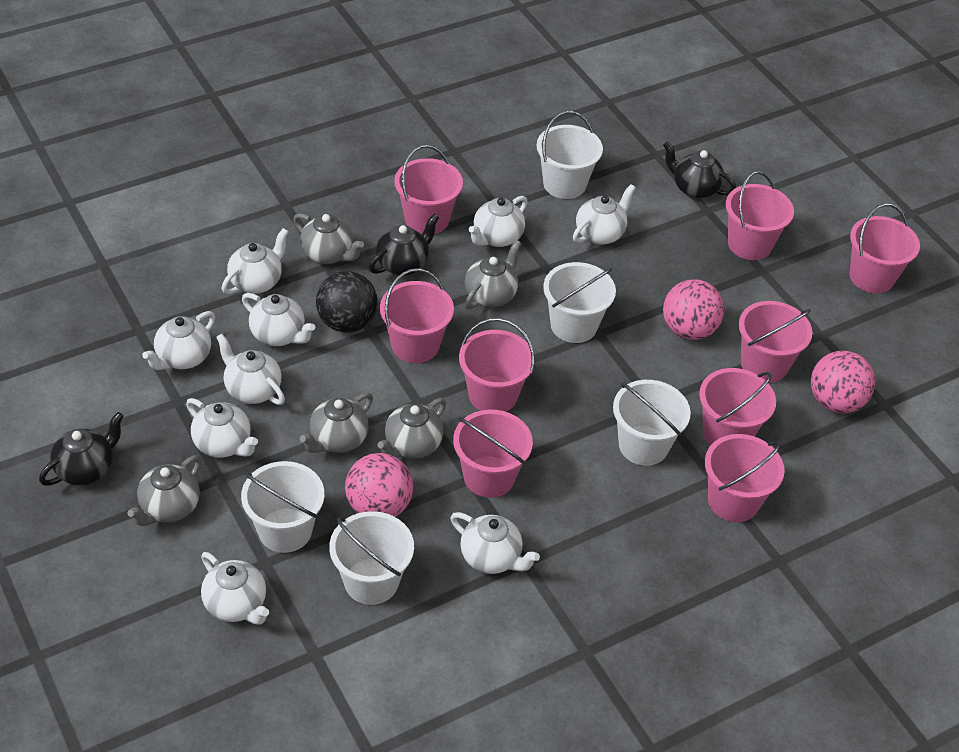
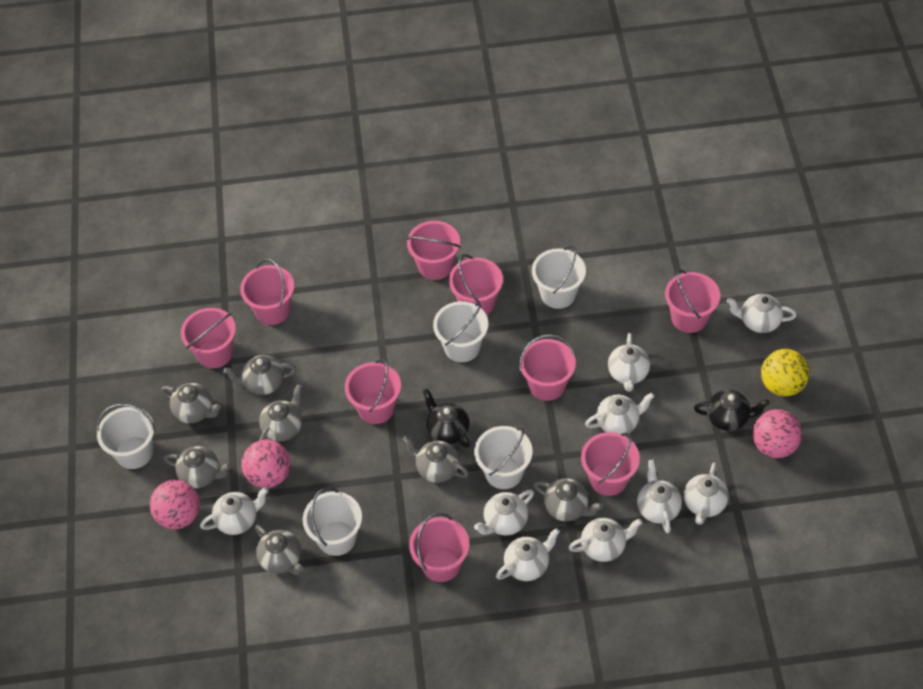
black ball: 1 -> 0
black teapot: 3 -> 2
grey teapot: 5 -> 7
yellow ball: 0 -> 1

